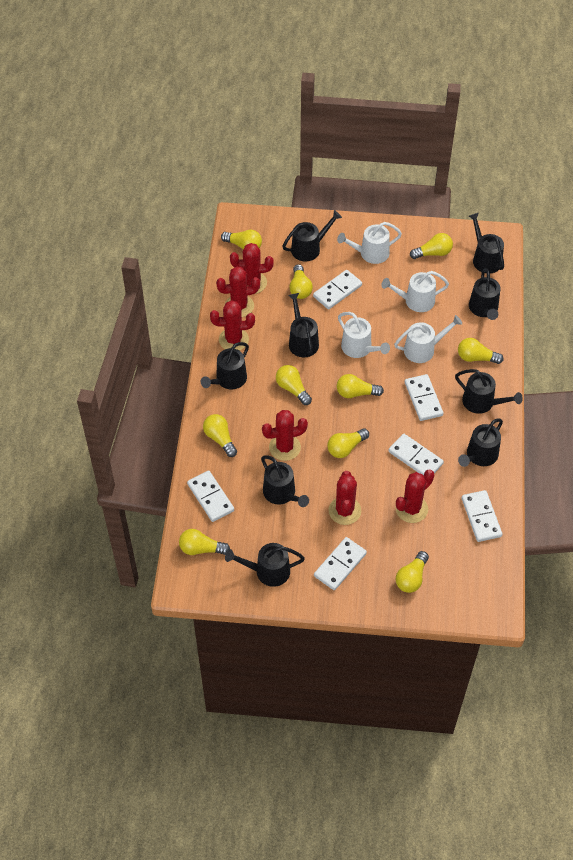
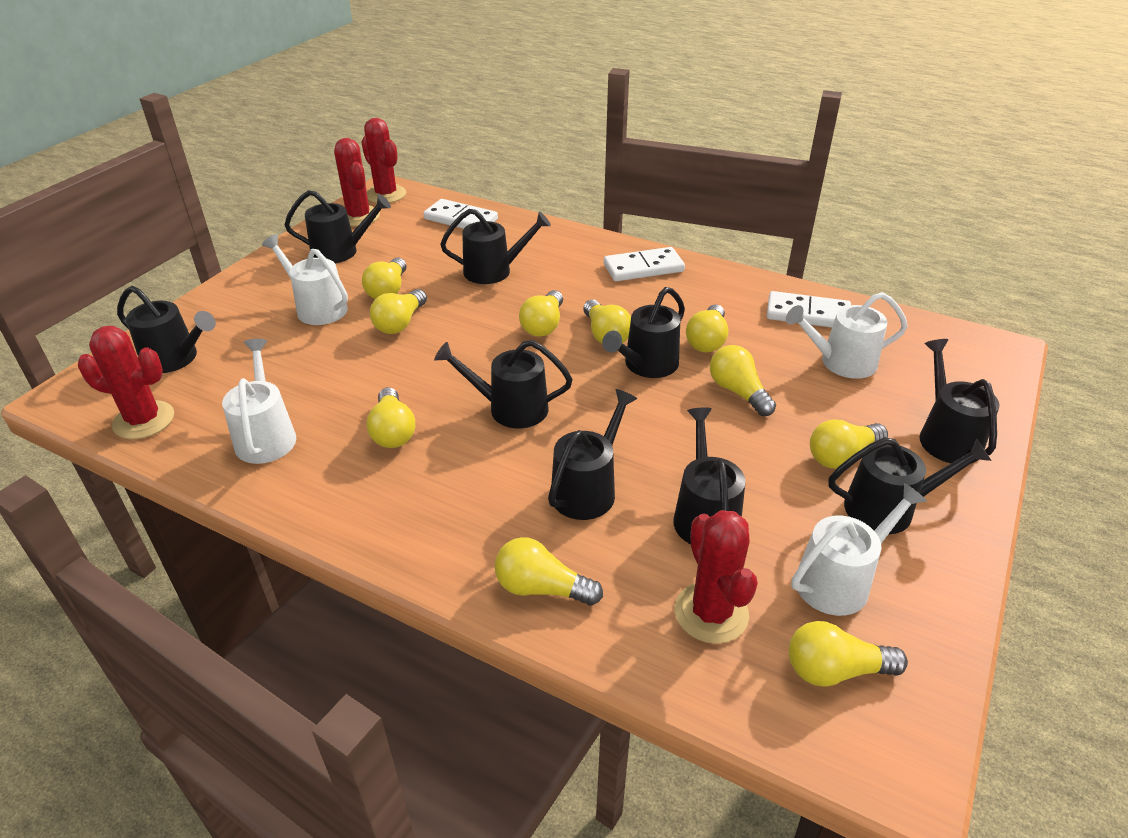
red cactus: 6 -> 4
white domino: 6 -> 3

